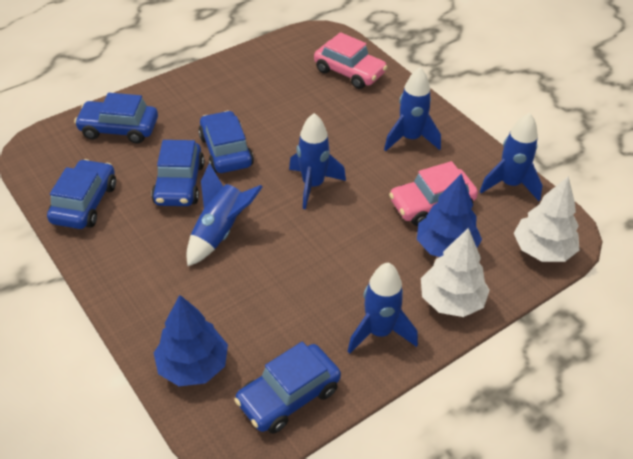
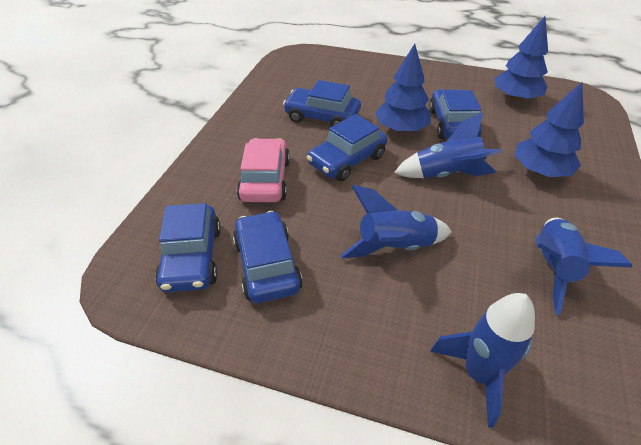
blue rocket: 5 -> 4
blue tree: 2 -> 3
pink car: 2 -> 1
white tree: 2 -> 0

